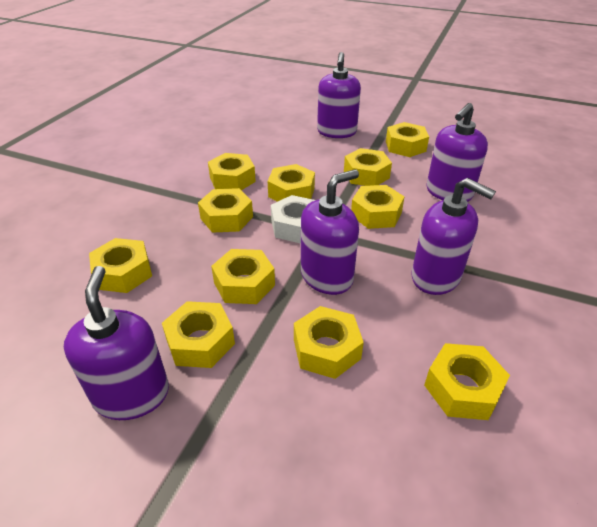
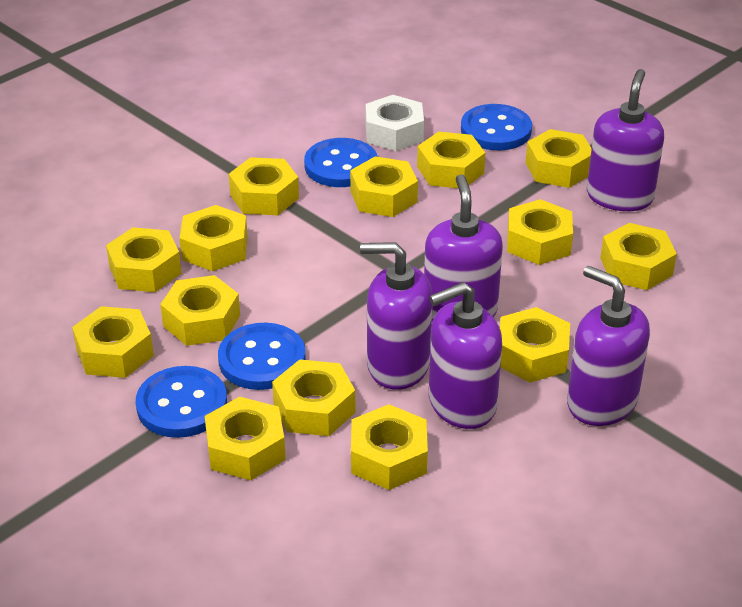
blue button: 0 -> 4
yellow nut: 11 -> 14

